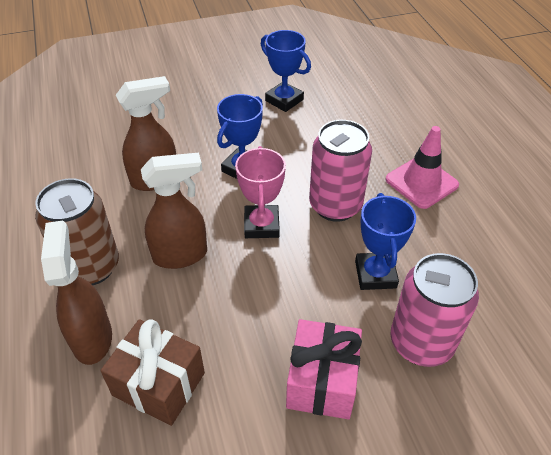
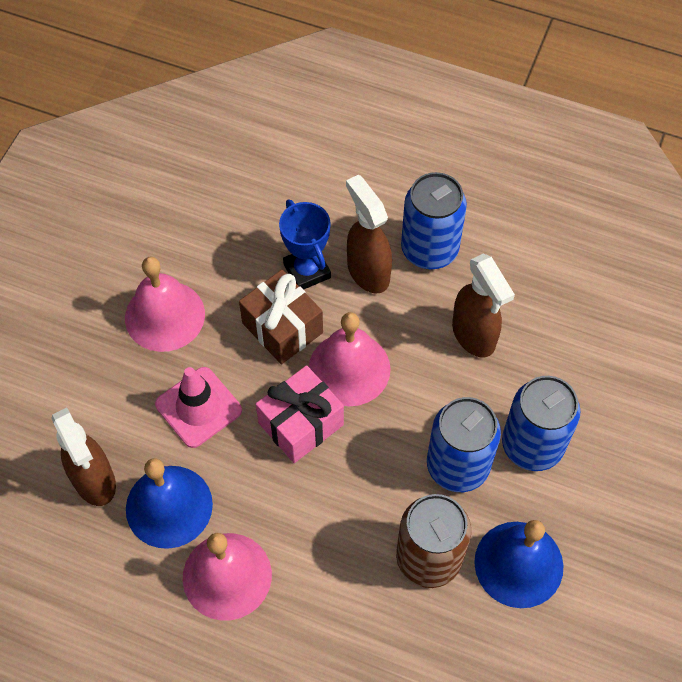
blue bell: 0 -> 2
blue can: 0 -> 3
blue trophy: 3 -> 1
pink bell: 0 -> 3
pink can: 2 -> 0
pink trophy: 1 -> 0

